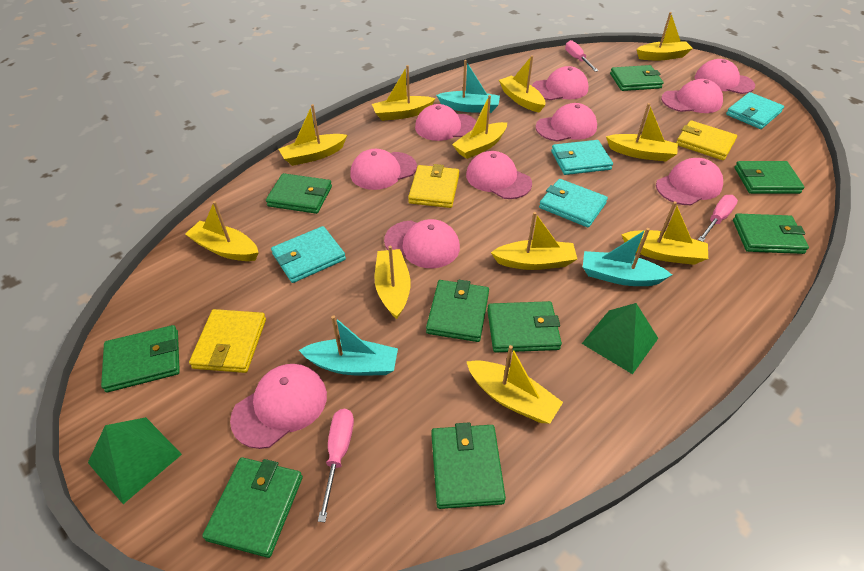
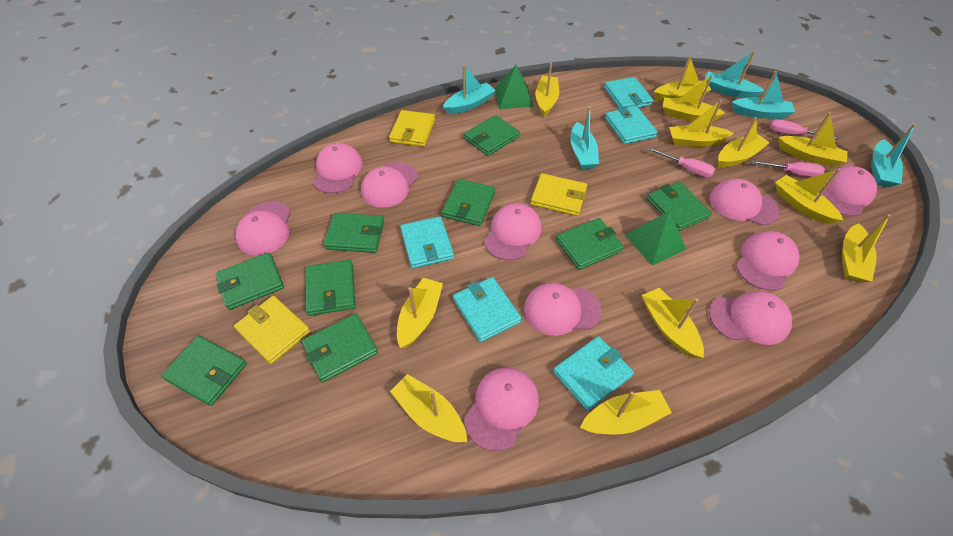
turquoise boat: 3 -> 5
turquoise wallet: 4 -> 5
yellow boat: 11 -> 12

